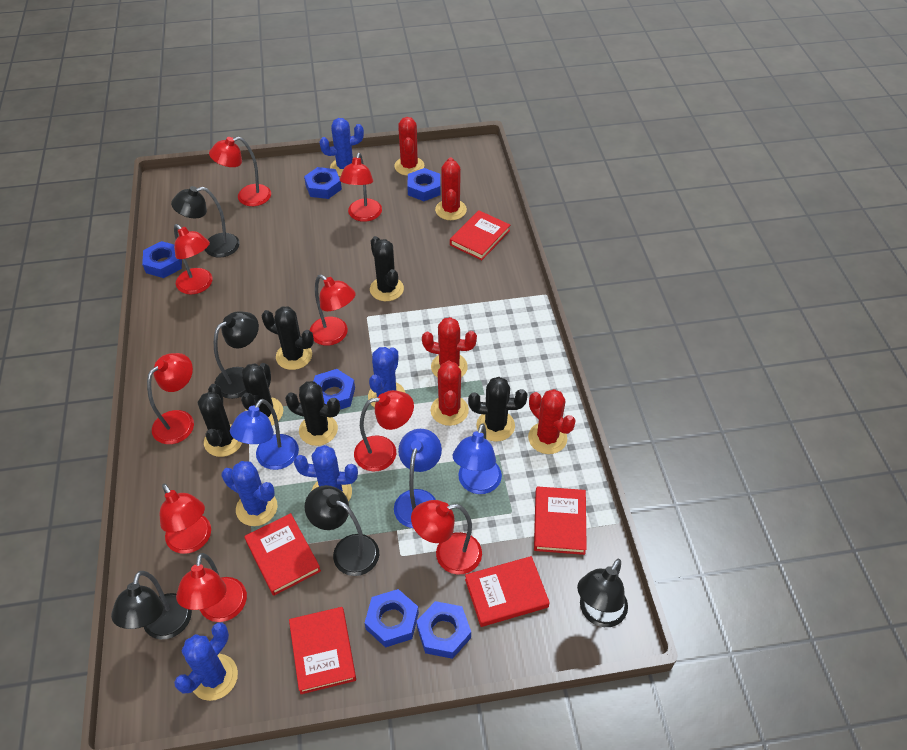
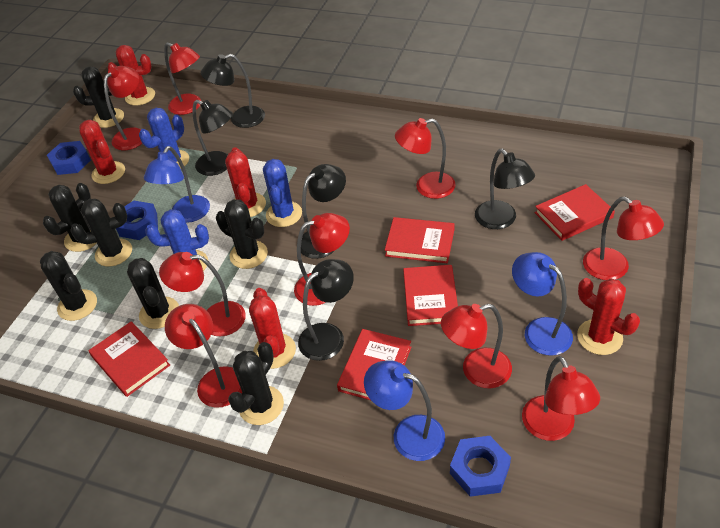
black cactus: 6 -> 7
blue cactus: 5 -> 3
blue nut: 6 -> 3

